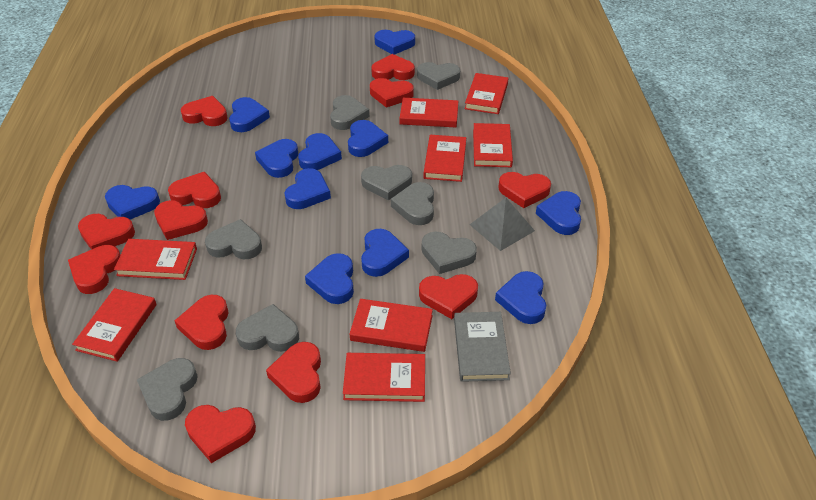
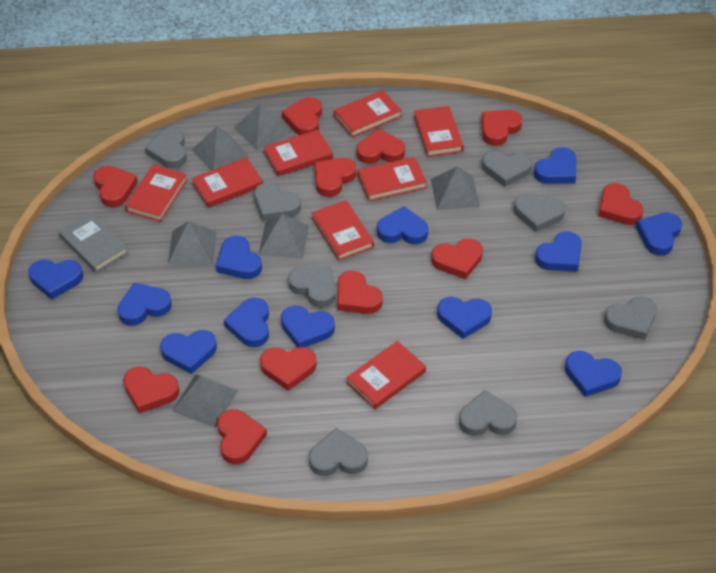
blue heart: 11 -> 12
grey pyramid: 1 -> 6
red heart: 12 -> 11

